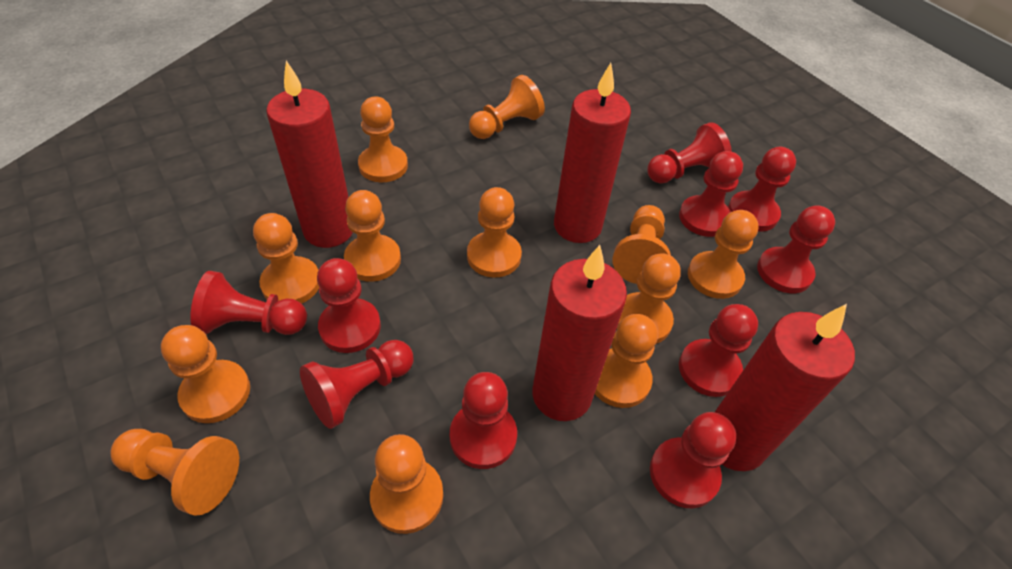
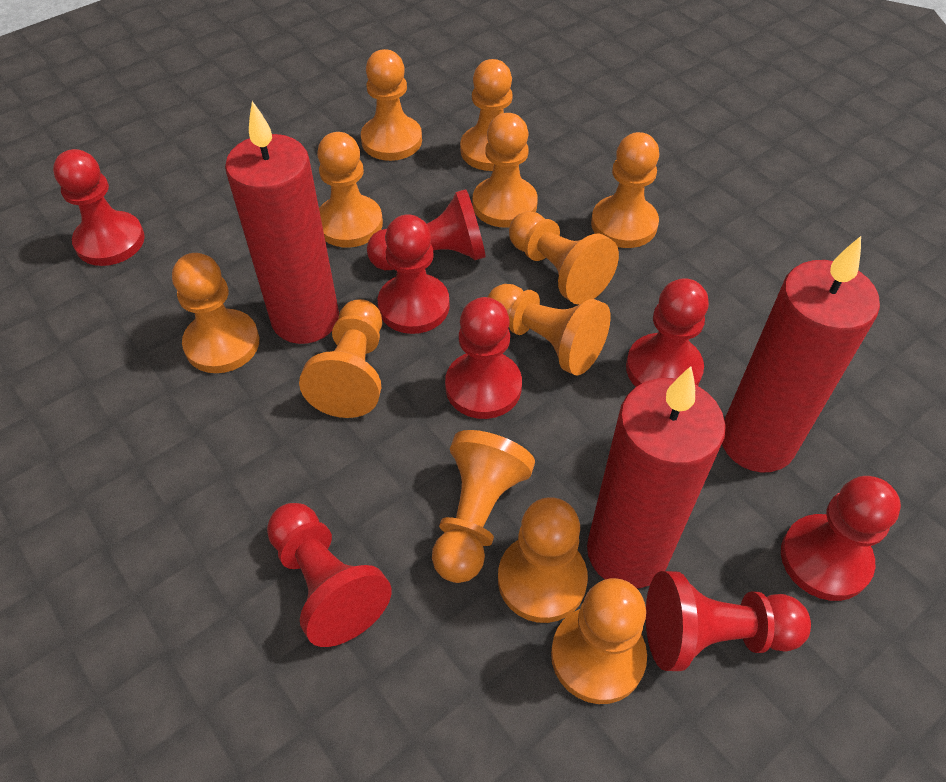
red candle: 4 -> 3
red pawn: 10 -> 8

